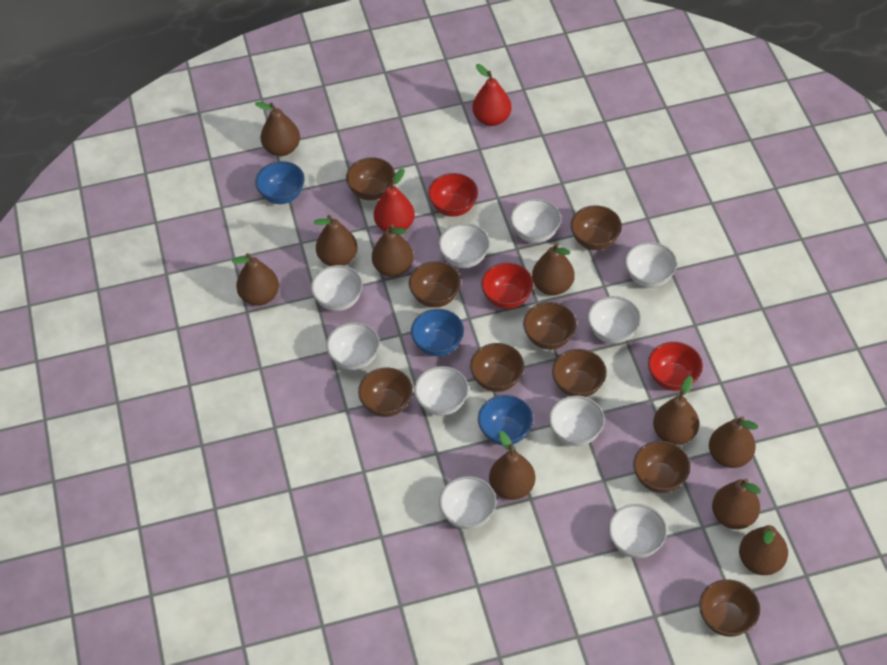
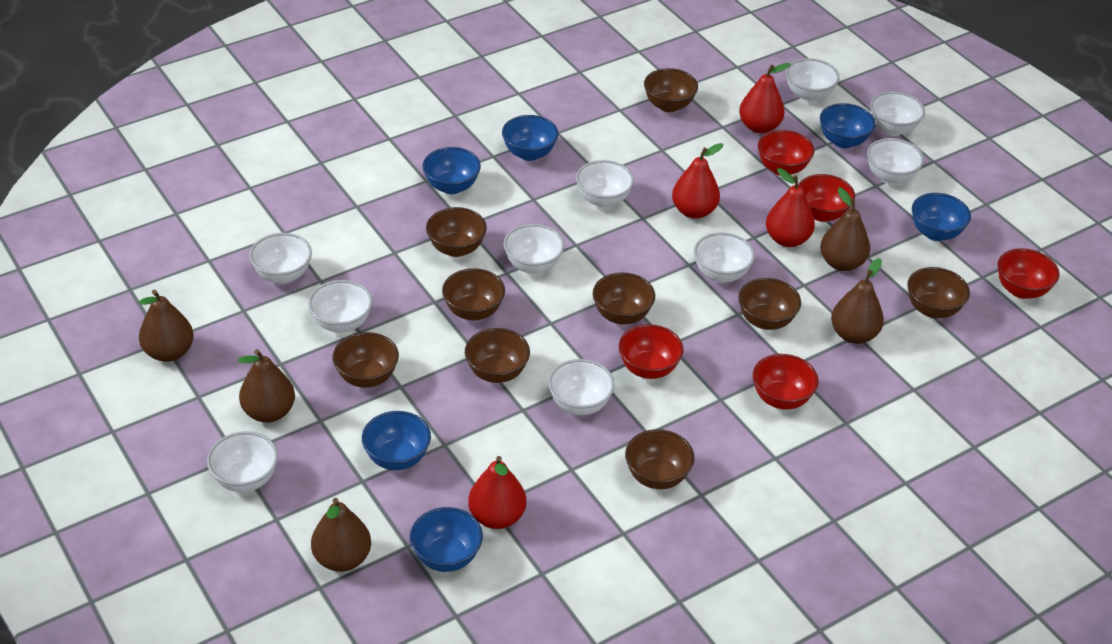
blue bowl: 3 -> 6
brown pear: 10 -> 5
red bowl: 3 -> 5
red pear: 2 -> 4

